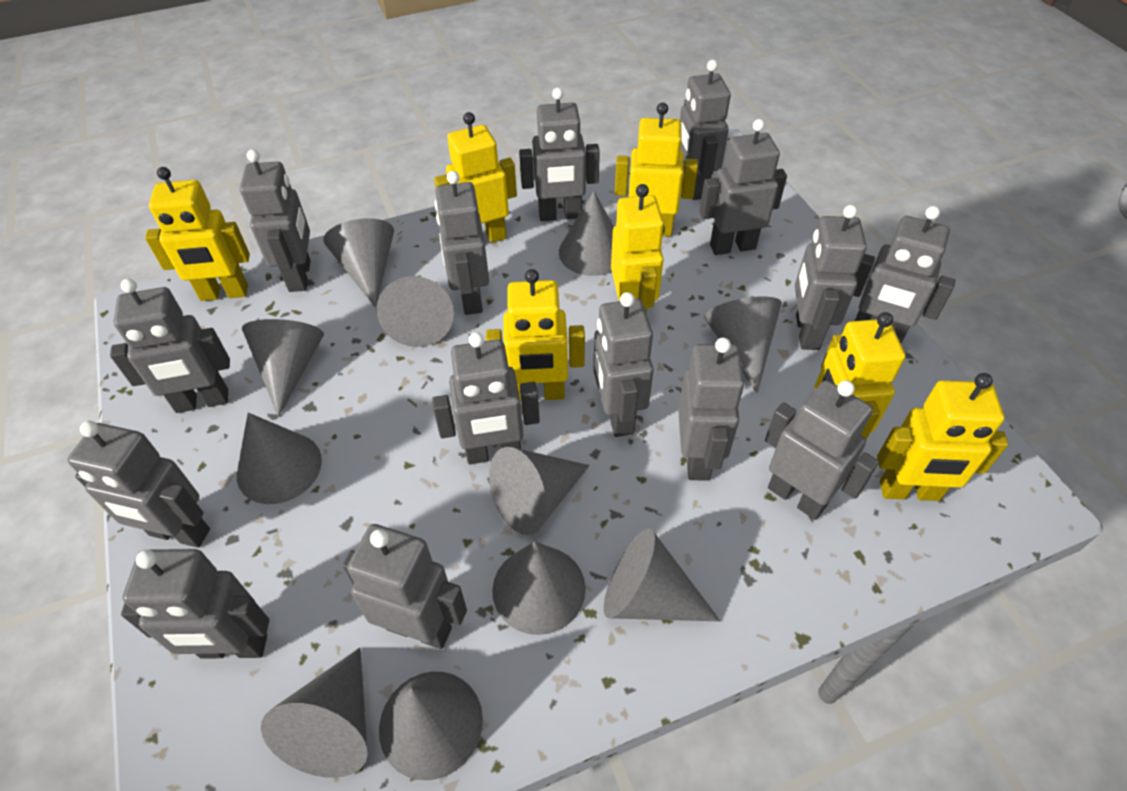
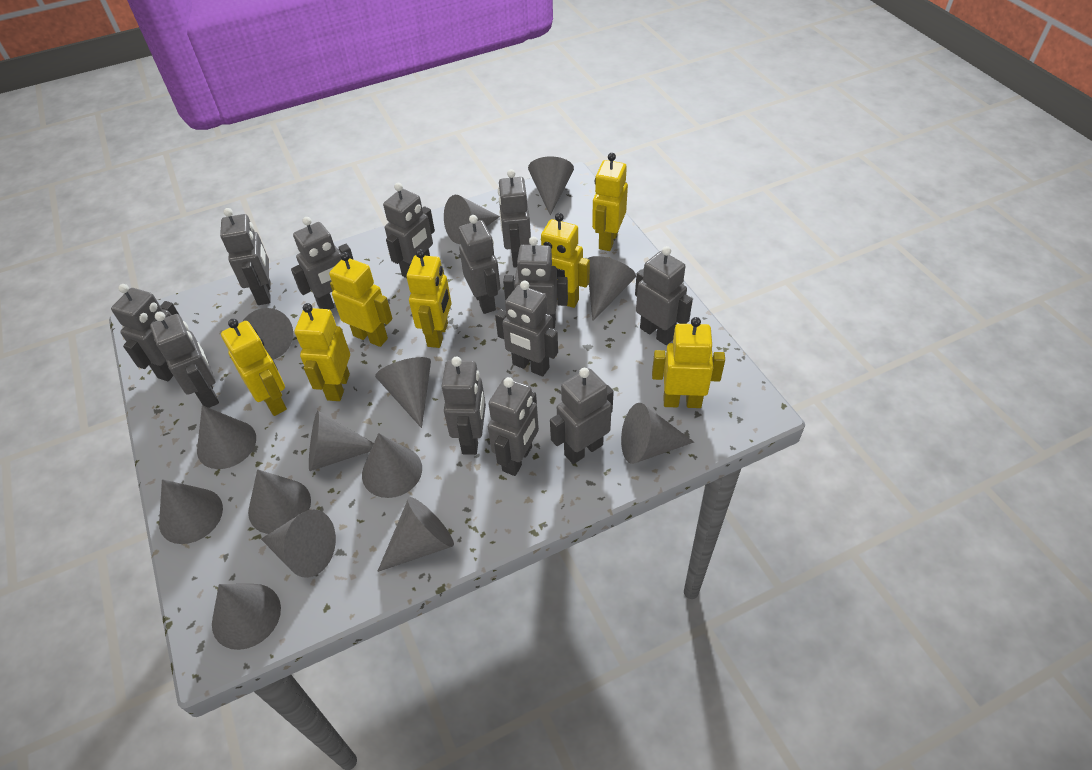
grey cone: 11 -> 14
grey robot: 15 -> 13

